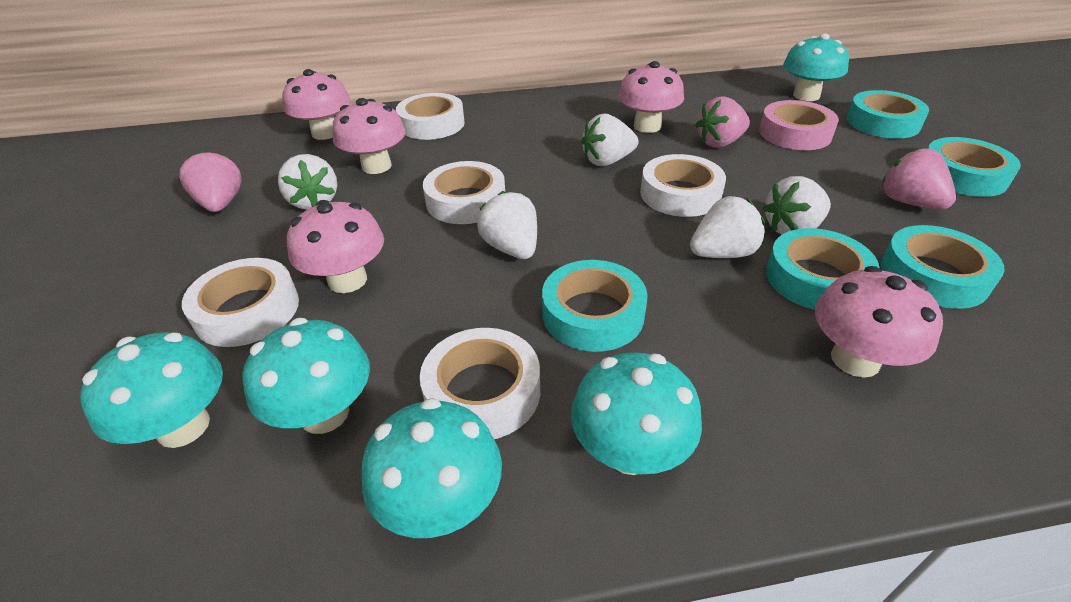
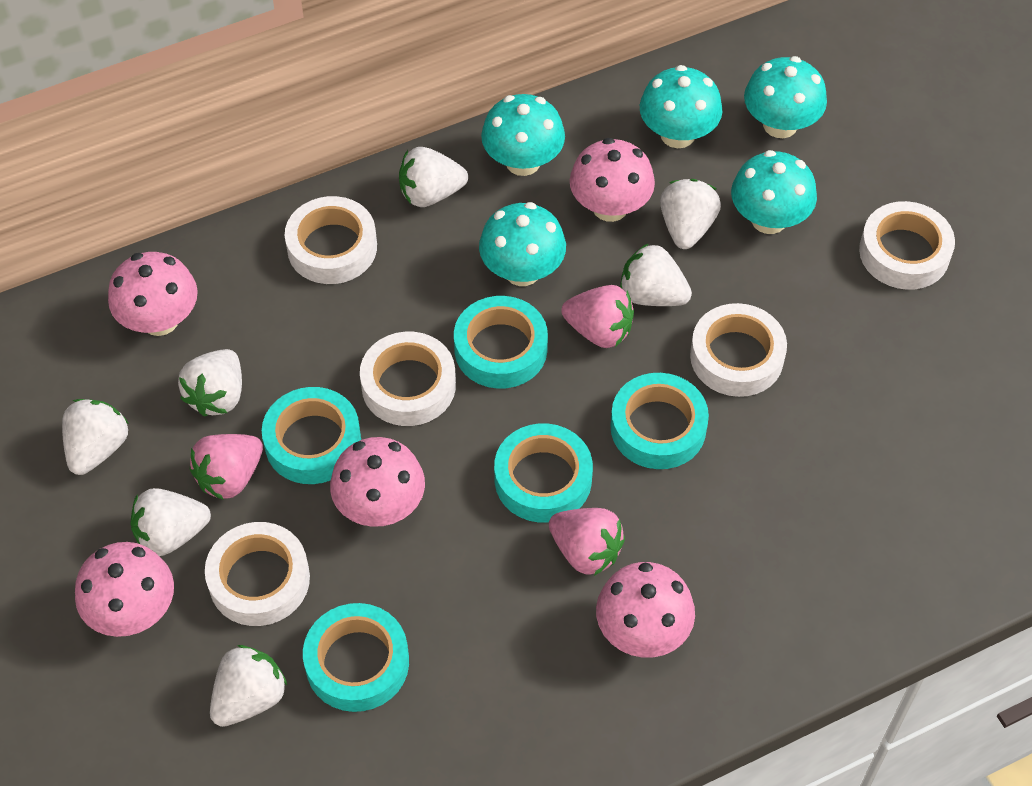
pink tape: 1 -> 0
white strawberry: 5 -> 7

